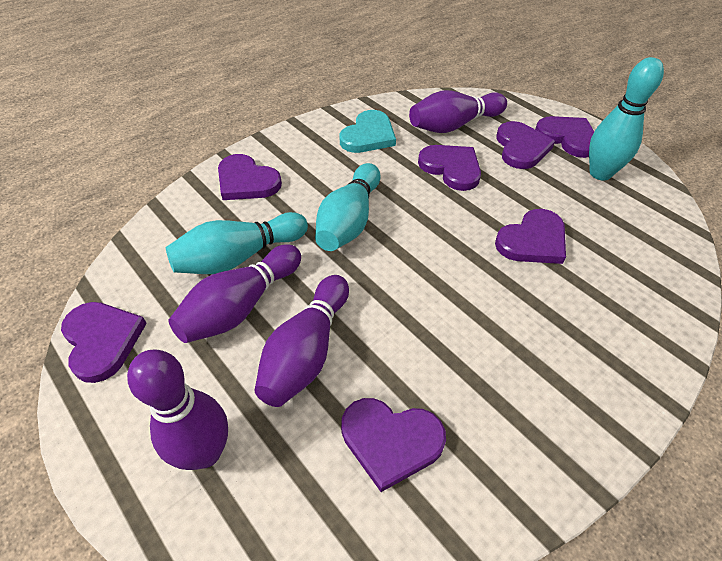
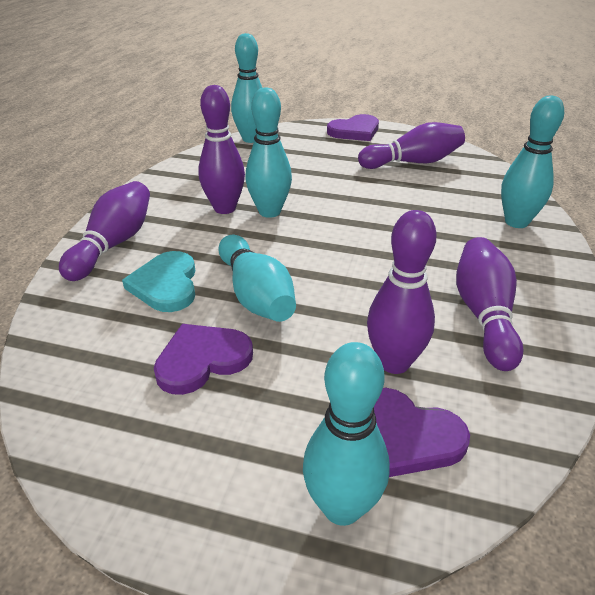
purple bowling pin: 4 -> 5
purple heart: 7 -> 3
turquoise bowling pin: 3 -> 5

